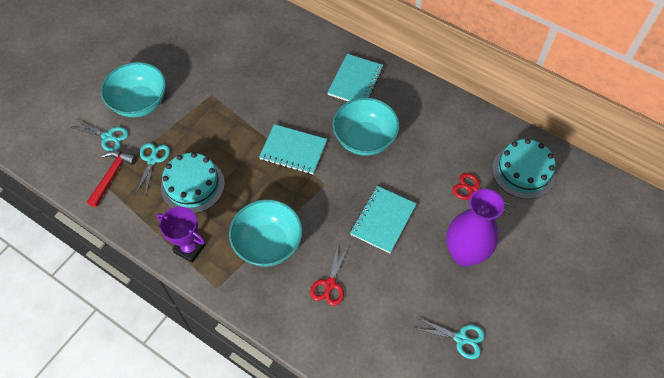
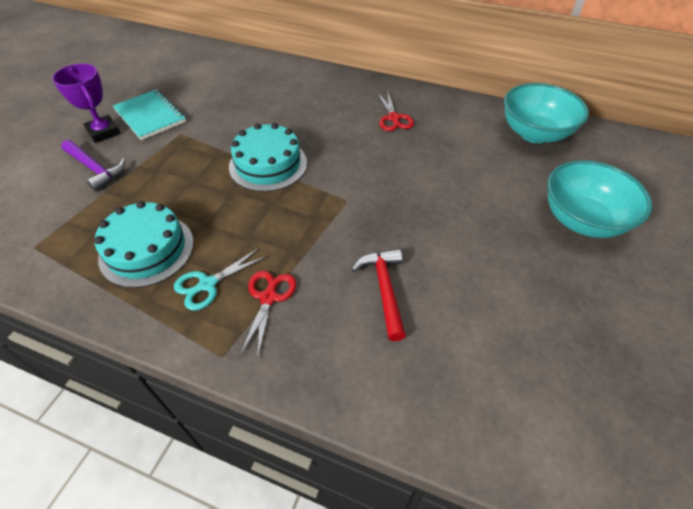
purple hammer: 0 -> 1
purple vase: 1 -> 0
turquoise bowl: 3 -> 2
turquoise notebook: 3 -> 1
turquoise scissors: 3 -> 1

